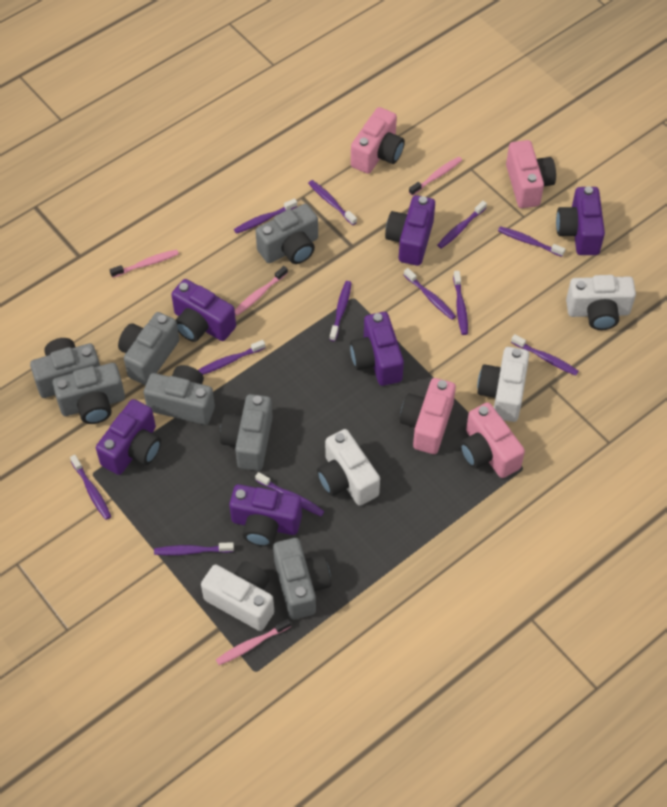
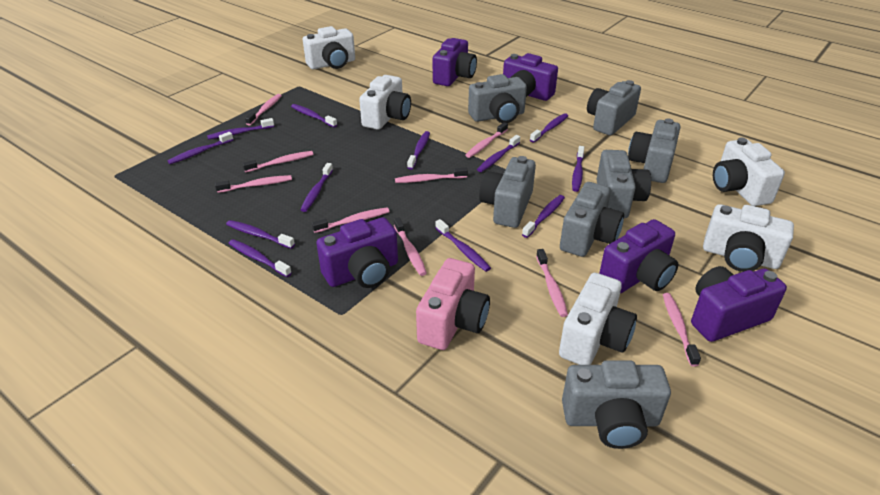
pink camera: 4 -> 1
pink toothbrush: 4 -> 9
purple camera: 6 -> 5
white camera: 4 -> 5

